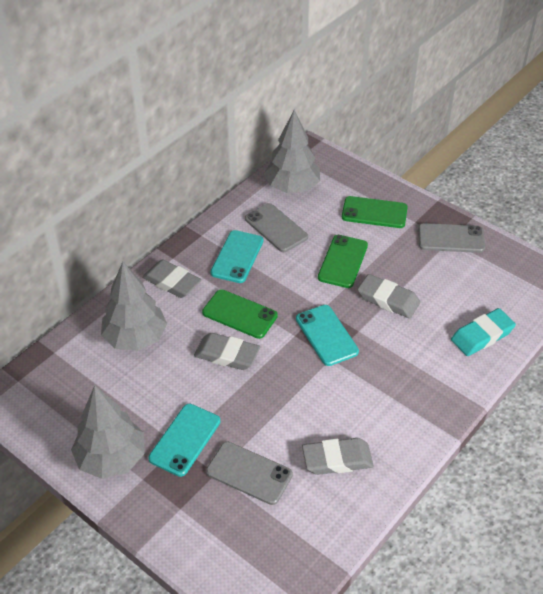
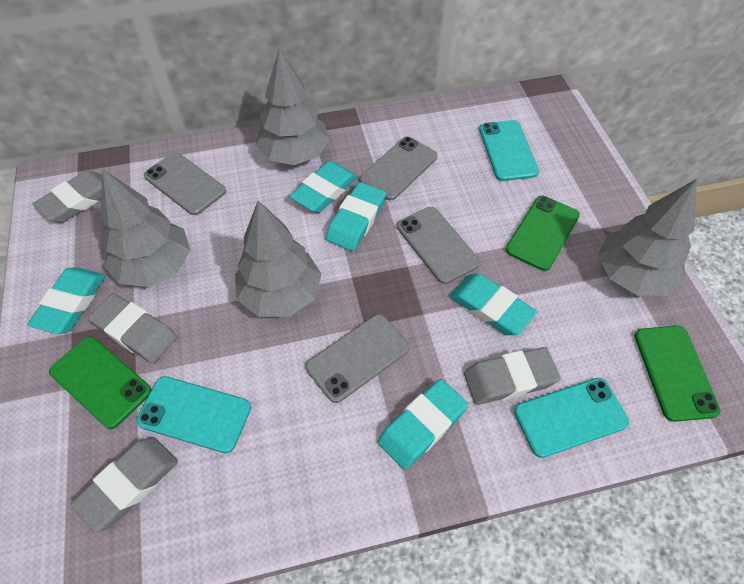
grey phone: 3 -> 4
grey tree: 3 -> 4
turquoise eraser: 1 -> 5

